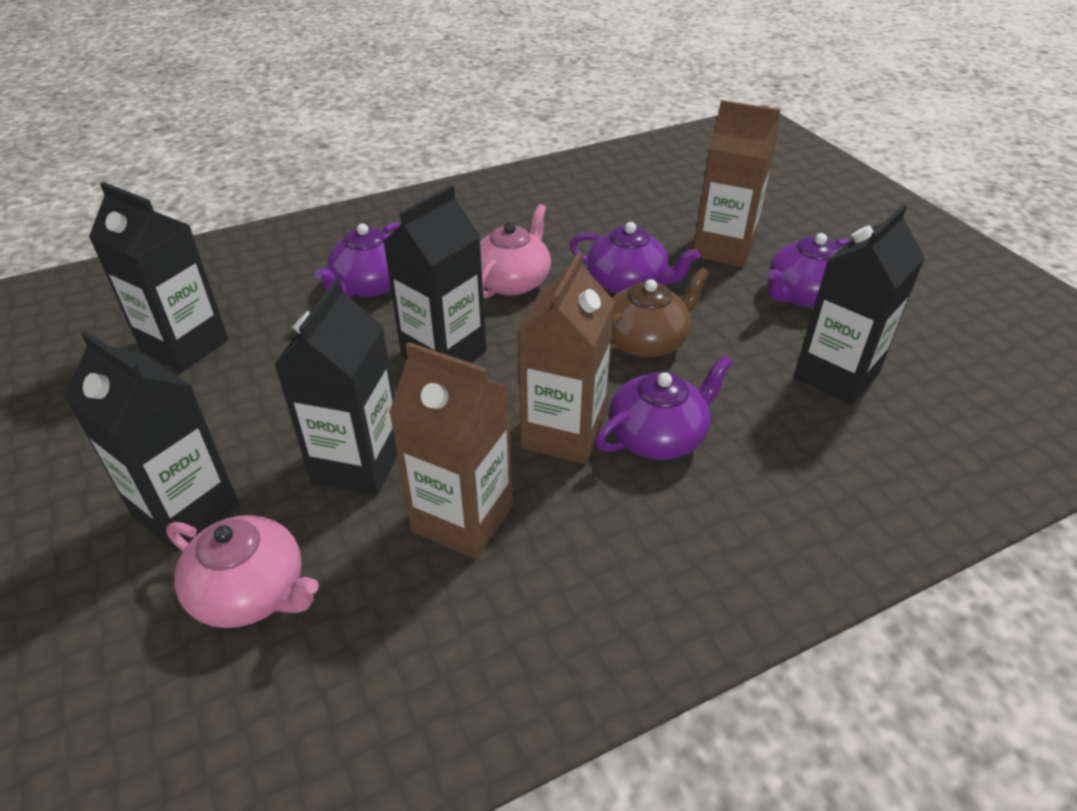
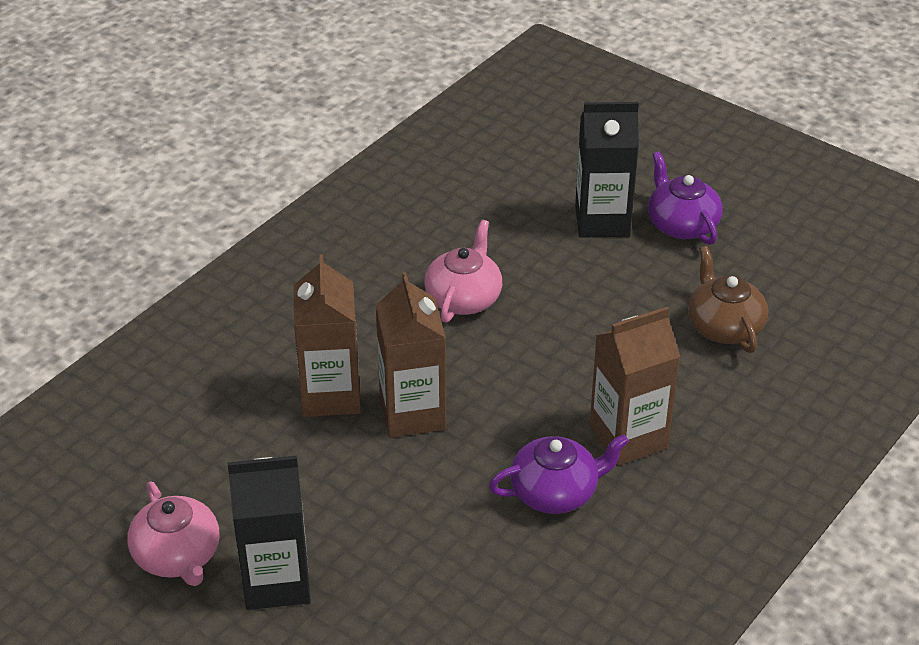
black carton: 5 -> 2
purple teapot: 4 -> 2

